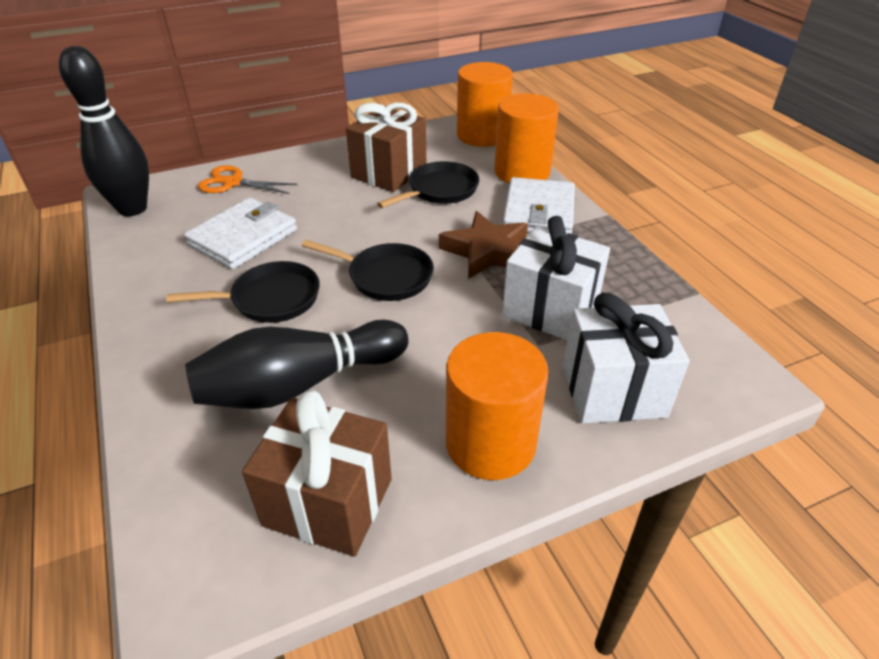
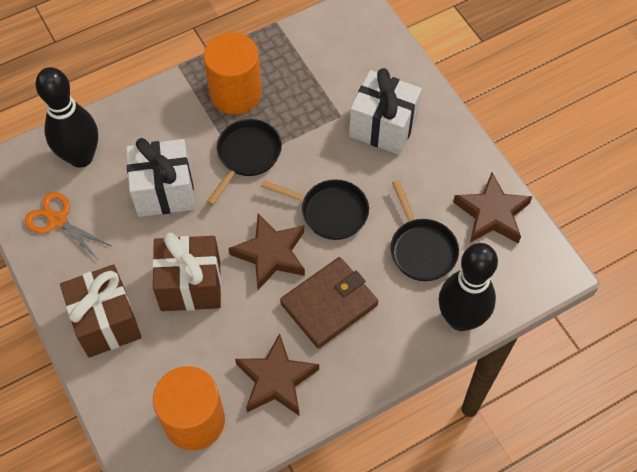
brown star: 1 -> 3
brown wallet: 0 -> 1
orange cylinder: 3 -> 2
white wallet: 2 -> 0

